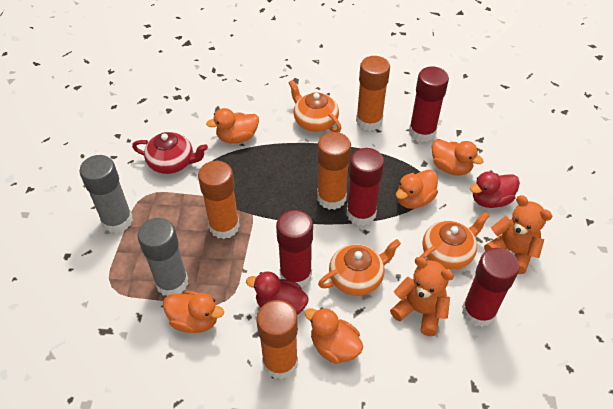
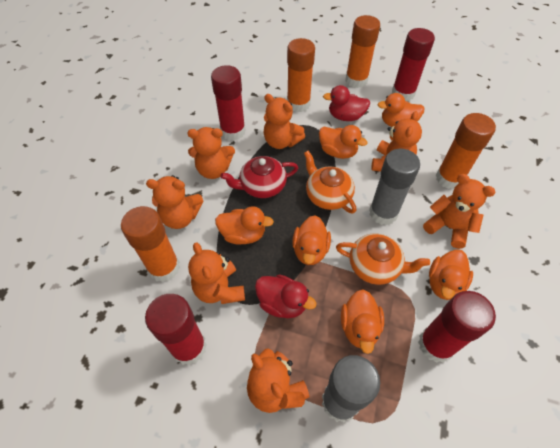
orange duck: 5 -> 6
orange teapot: 3 -> 2
orange teddy bear: 2 -> 7

